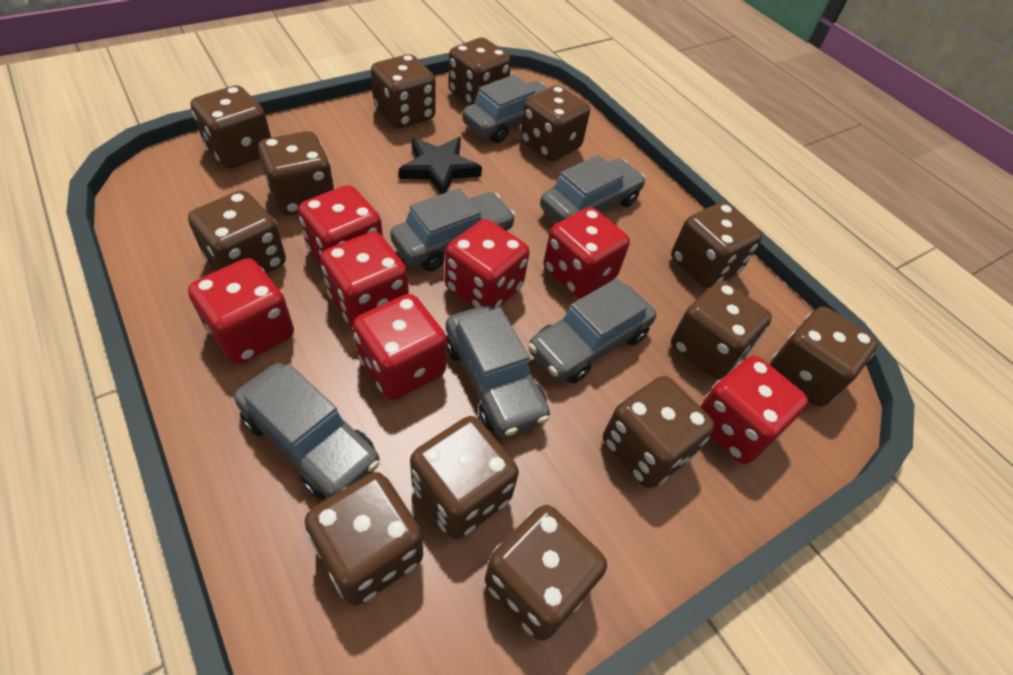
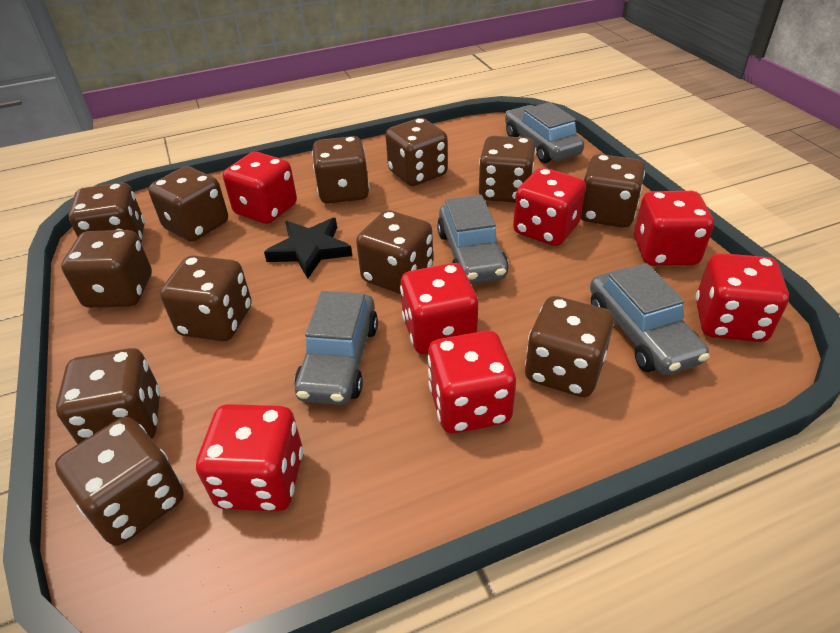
brown dice: 13 -> 12
grey car: 6 -> 4

